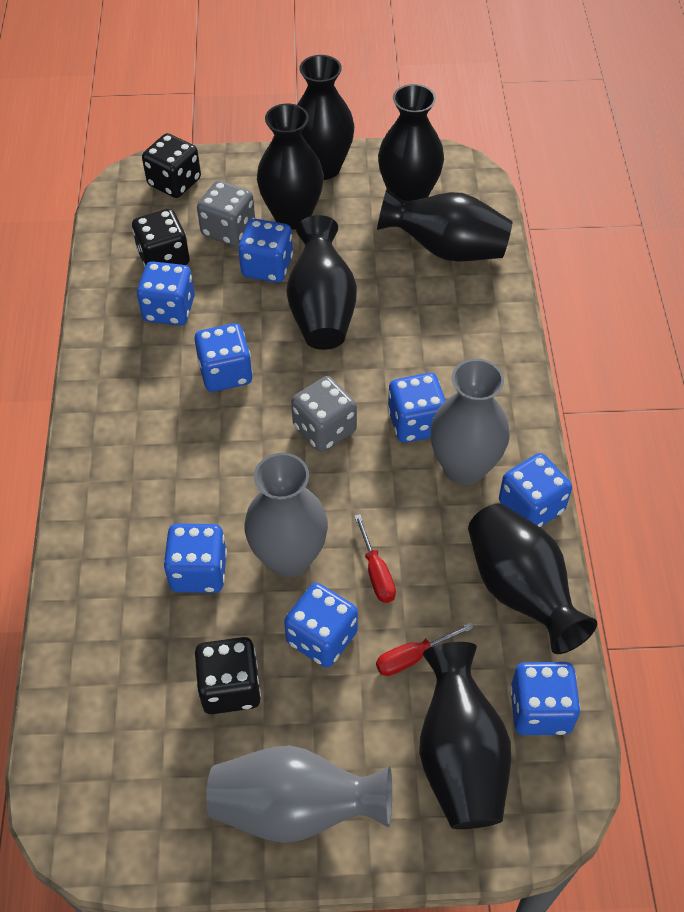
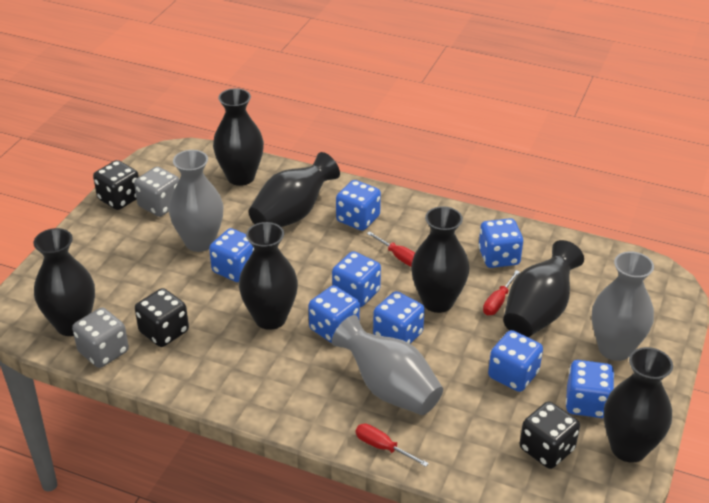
red screwdriver: 2 -> 3

